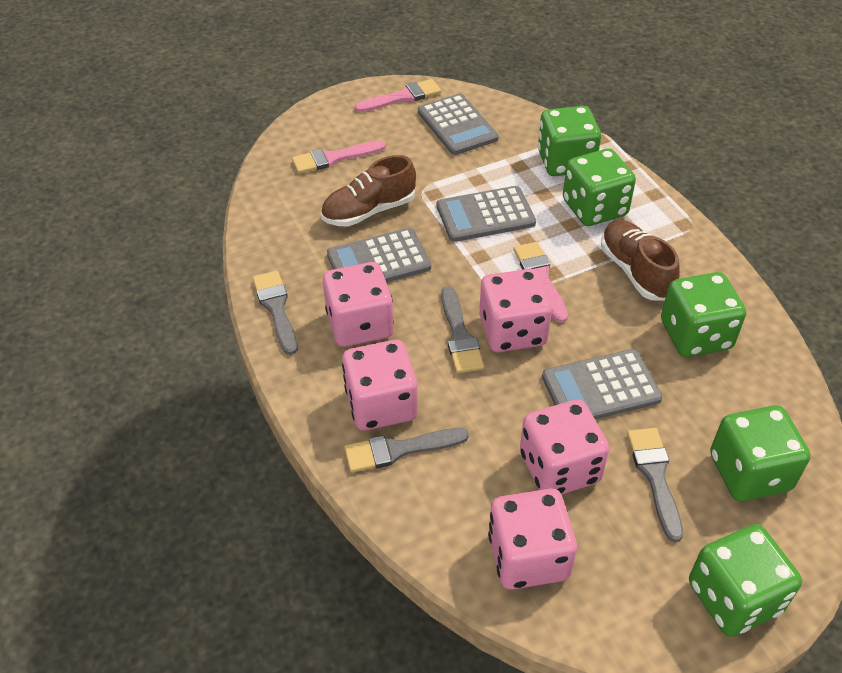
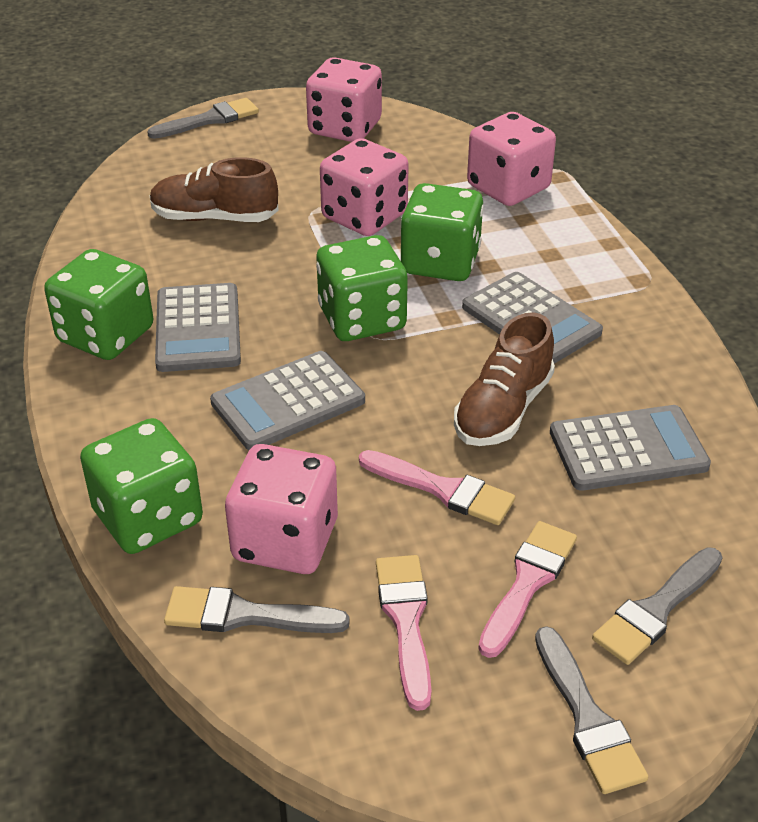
green dice: 5 -> 4
pink dice: 5 -> 4

